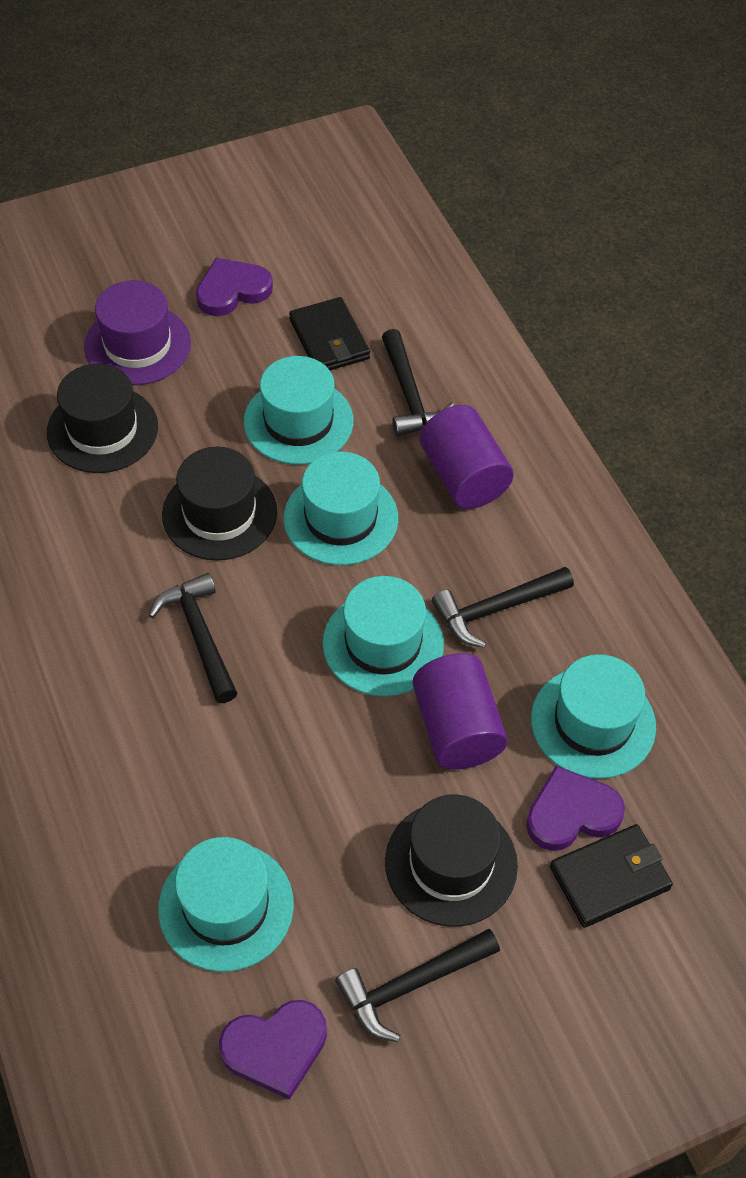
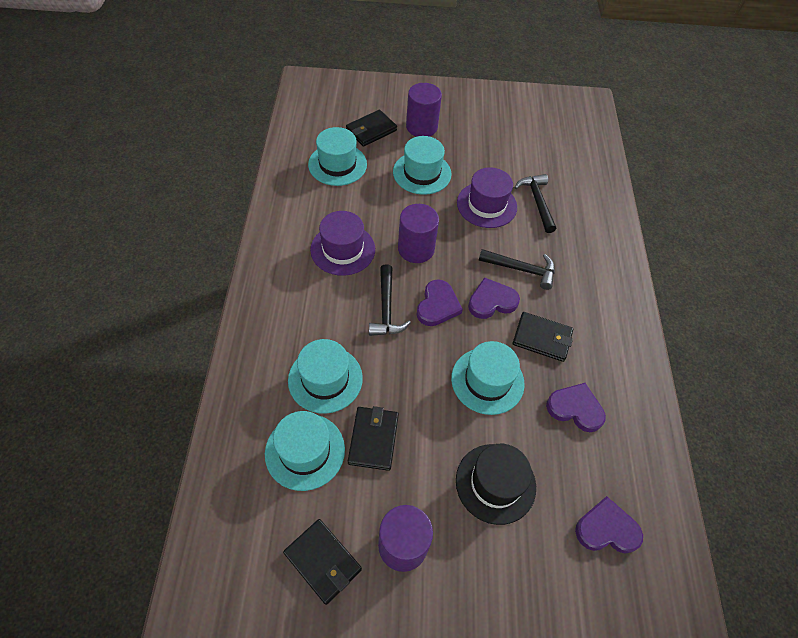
black hammer: 4 -> 3
black hat: 3 -> 1
black wallet: 2 -> 4
purple cylinder: 2 -> 3
purple hat: 1 -> 2
purple heart: 3 -> 4

